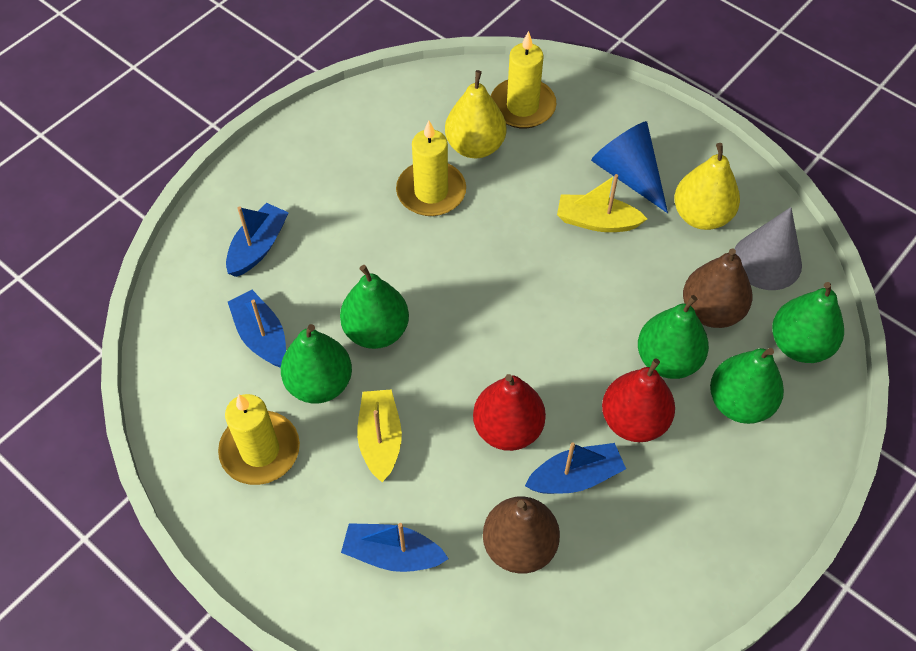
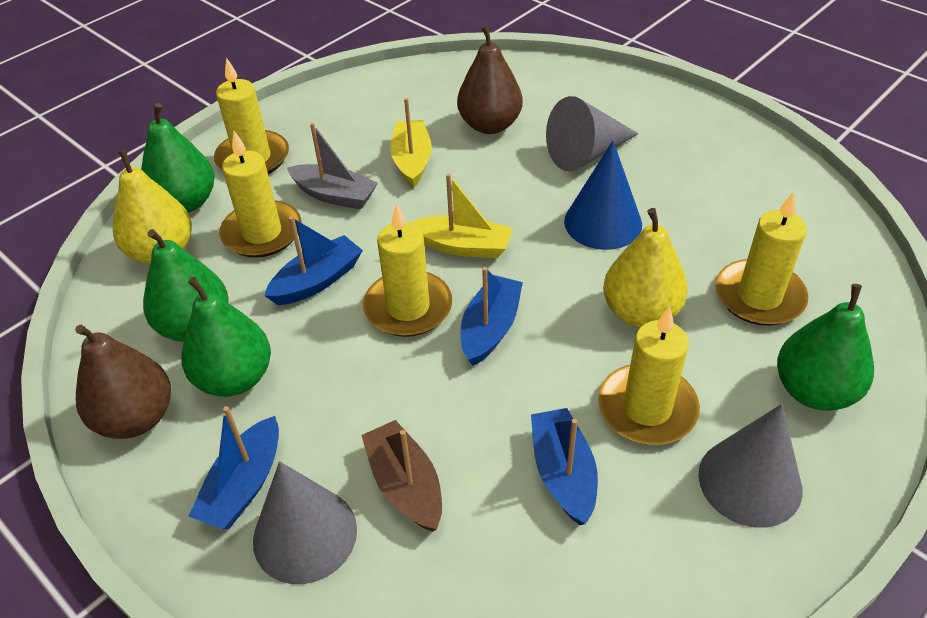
brown boat: 0 -> 1
green pear: 5 -> 4
grey boat: 0 -> 1
grey cone: 1 -> 3
red pear: 2 -> 0
yellow candle: 3 -> 5

